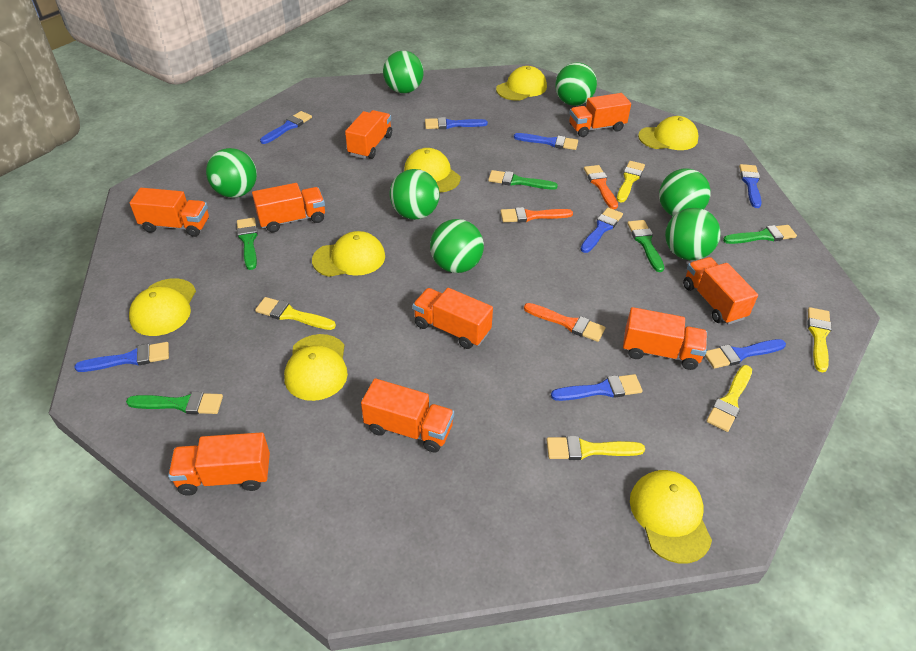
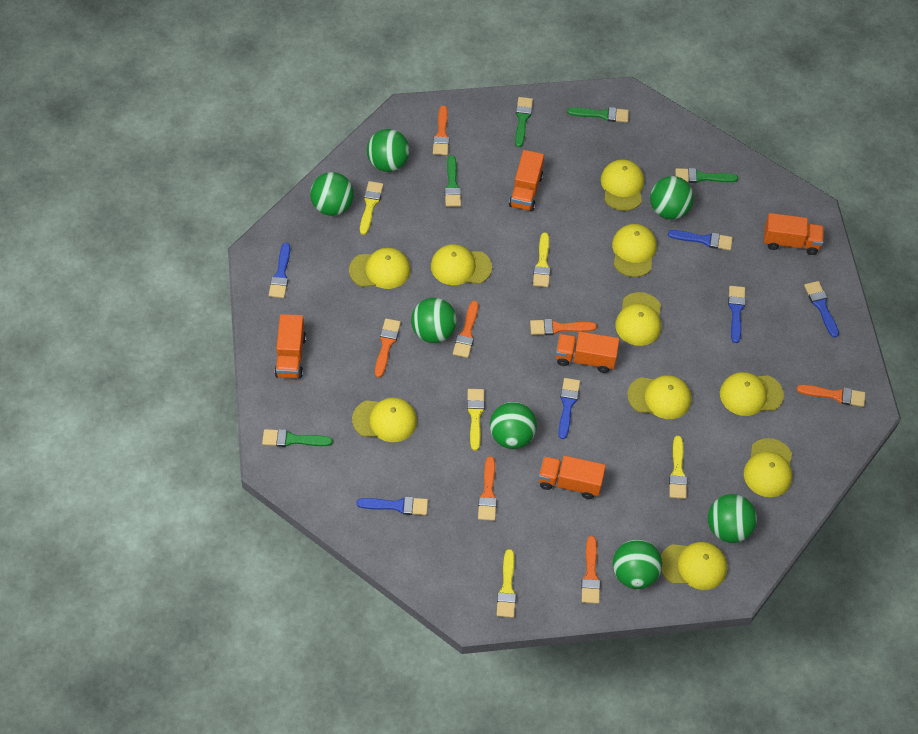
blue brush: 8 -> 6
orange brush: 3 -> 7
orange truck: 9 -> 5
yellow cap: 7 -> 10

